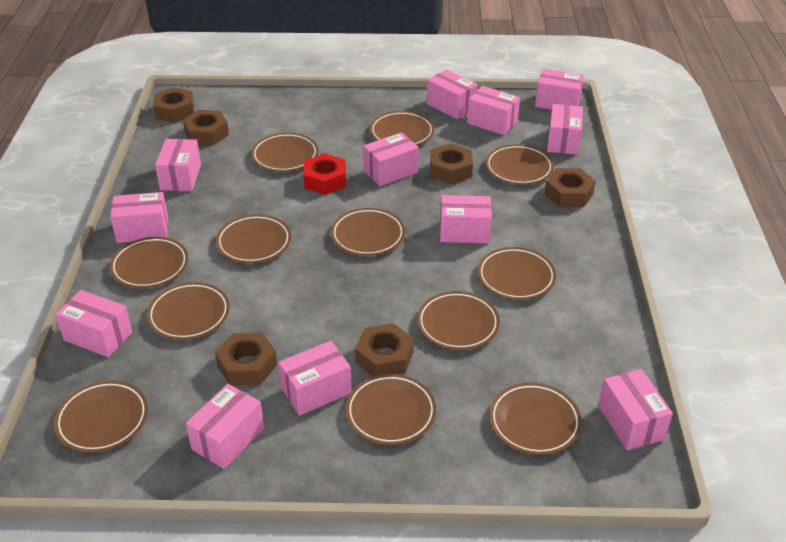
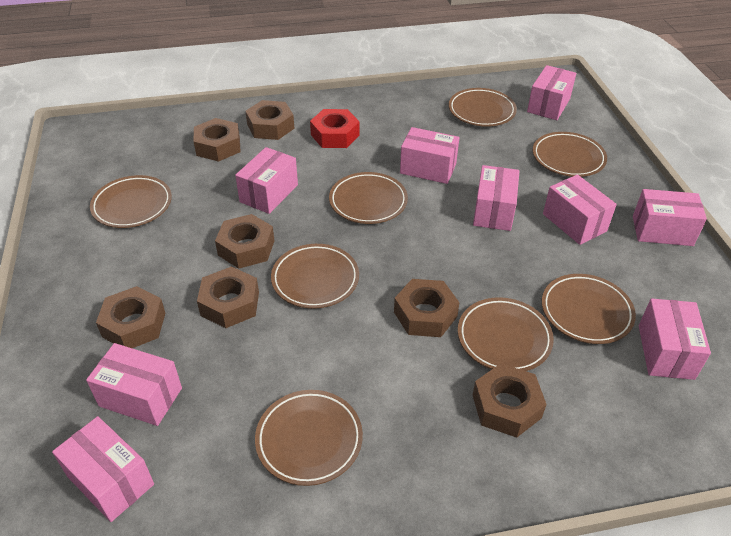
brown nut: 6 -> 7
brown plate: 12 -> 8
pink box: 12 -> 9

